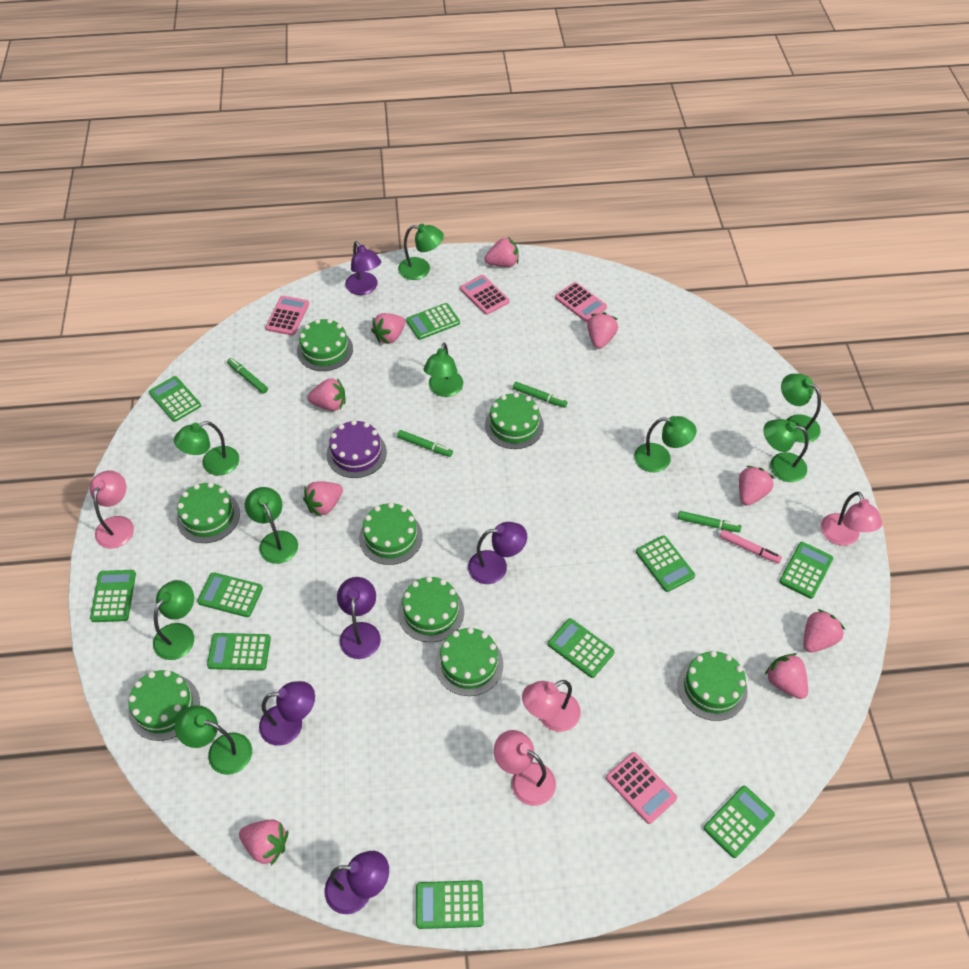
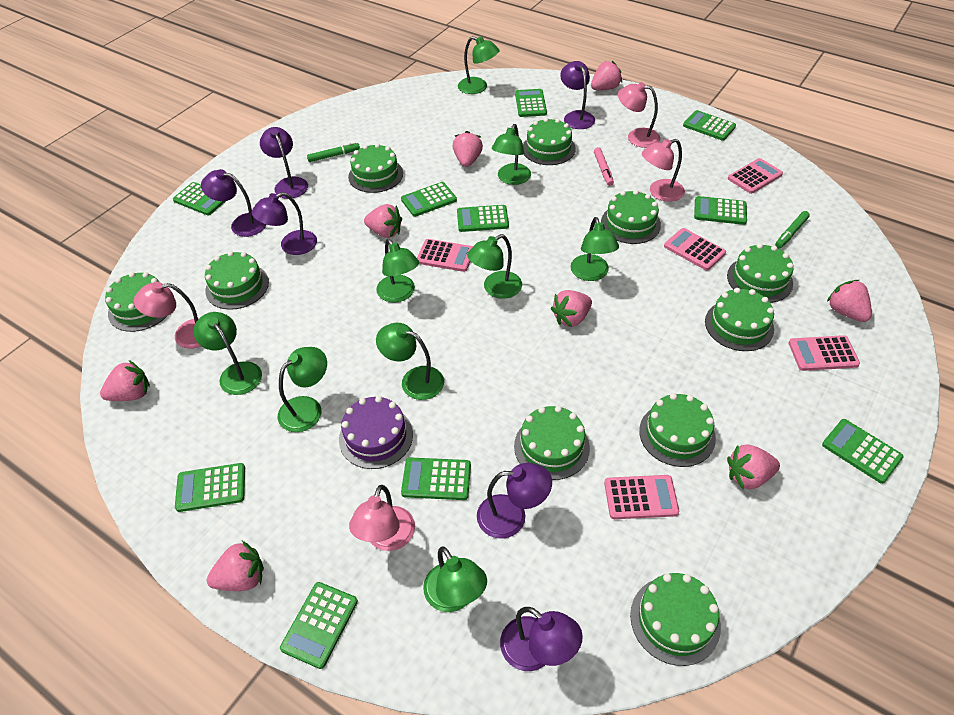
green cake: 8 -> 10
green marker: 4 -> 2
pink calculator: 4 -> 5
pink strawberry: 9 -> 8
purple lamp: 5 -> 6

